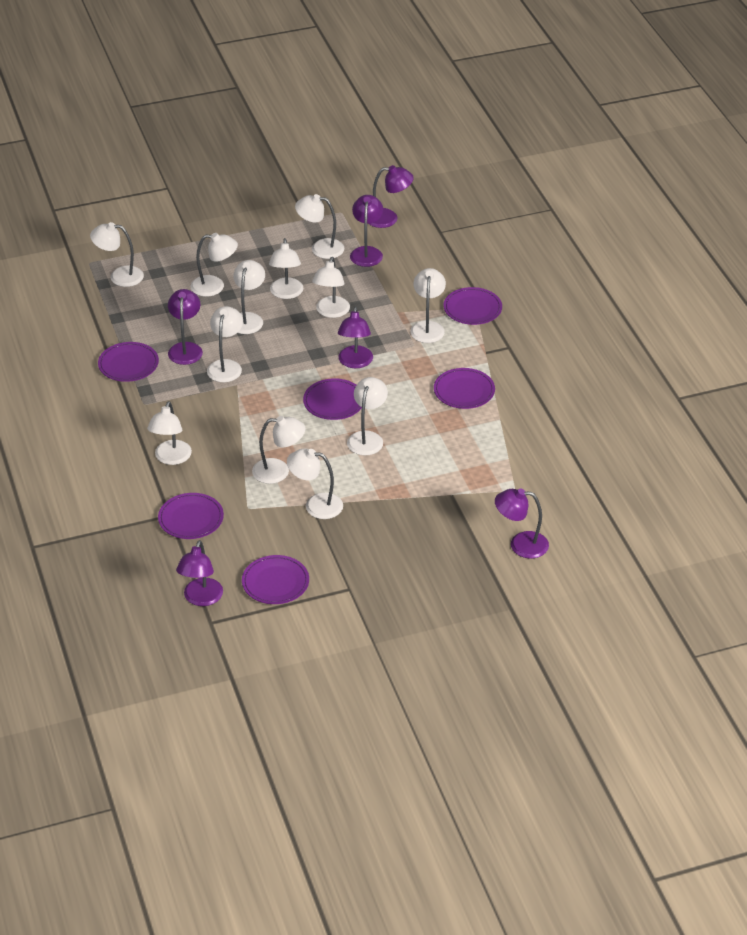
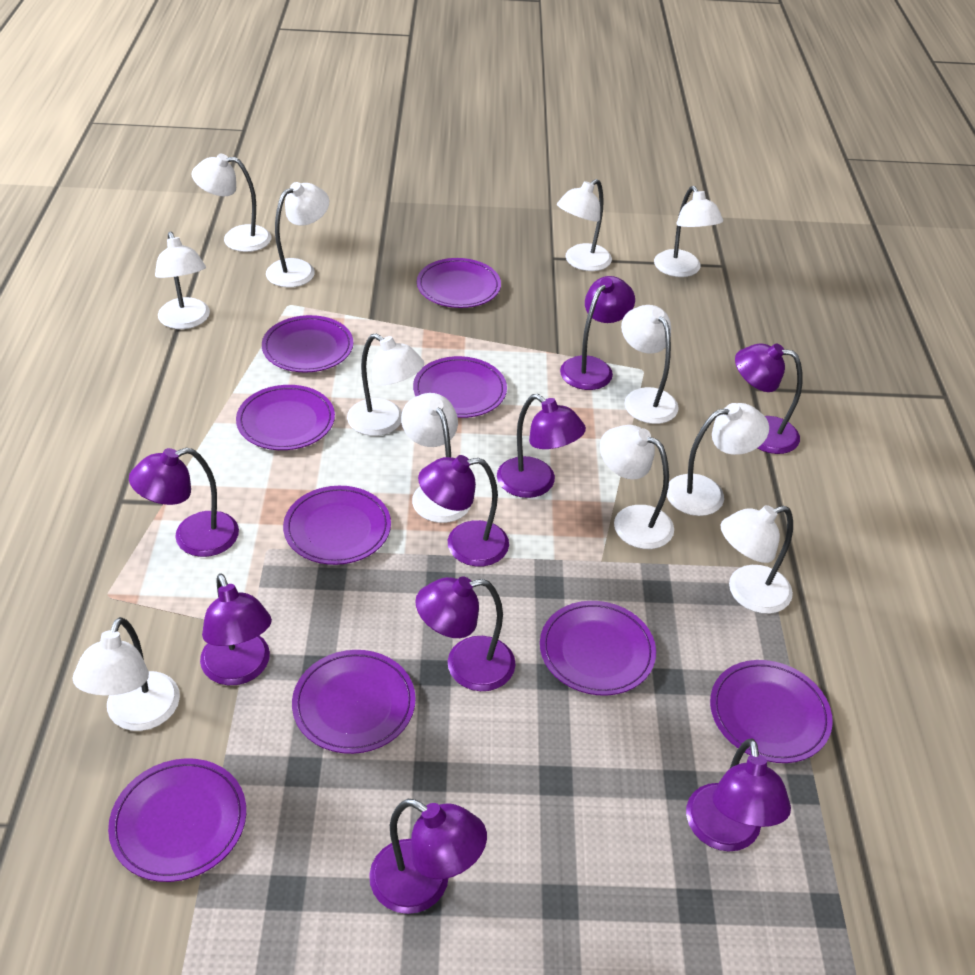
purple lamp: 6 -> 9
purple plate: 6 -> 9

